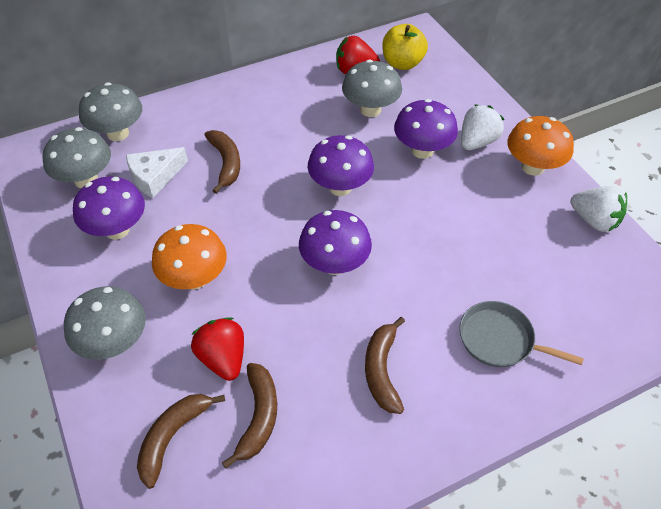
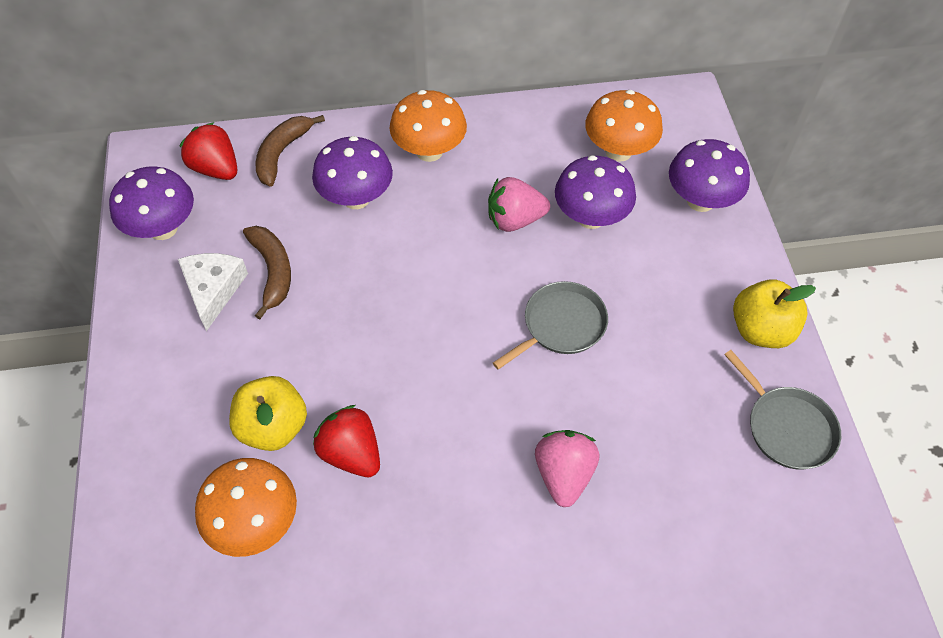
brown banana: 4 -> 2
grey mushroom: 4 -> 0
grey pan: 1 -> 2
orange mushroom: 2 -> 3
pink strawberry: 0 -> 2
white strawberry: 2 -> 0
yellow apple: 1 -> 2

